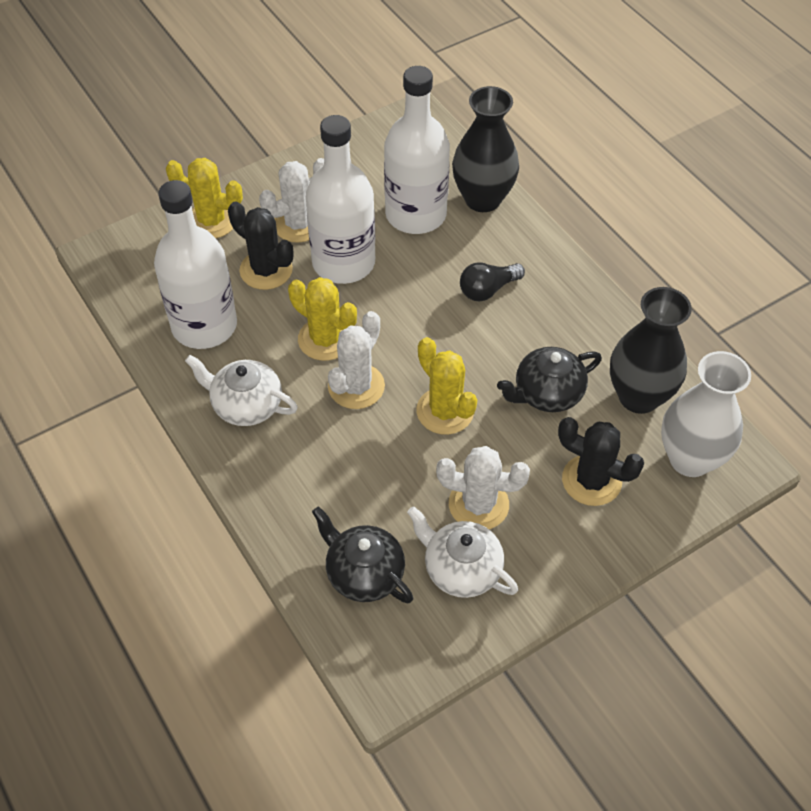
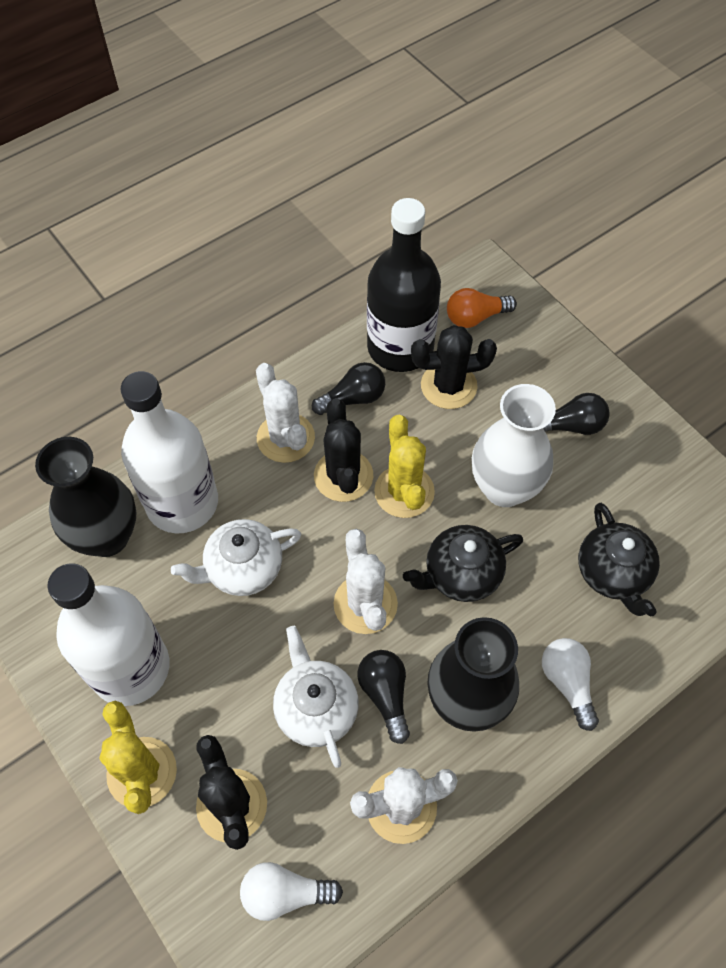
black bottle: 0 -> 1
black cactus: 2 -> 3
black light bulb: 1 -> 3
orange light bulb: 0 -> 1
white bottle: 3 -> 2
white light bulb: 0 -> 2
yellow cactus: 3 -> 2

